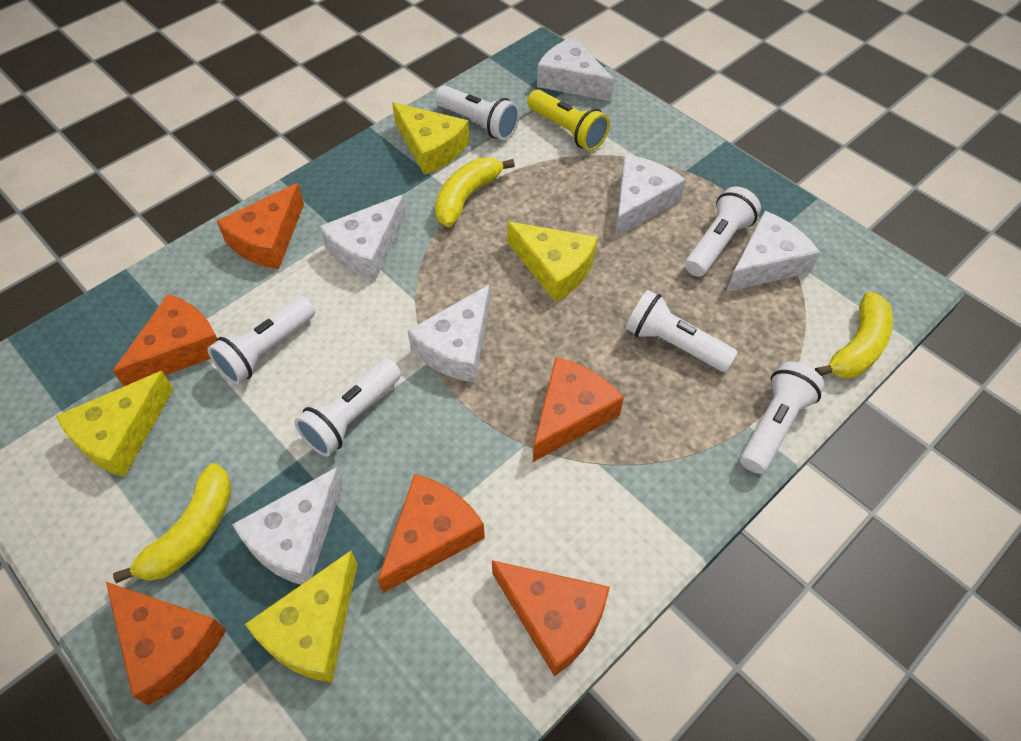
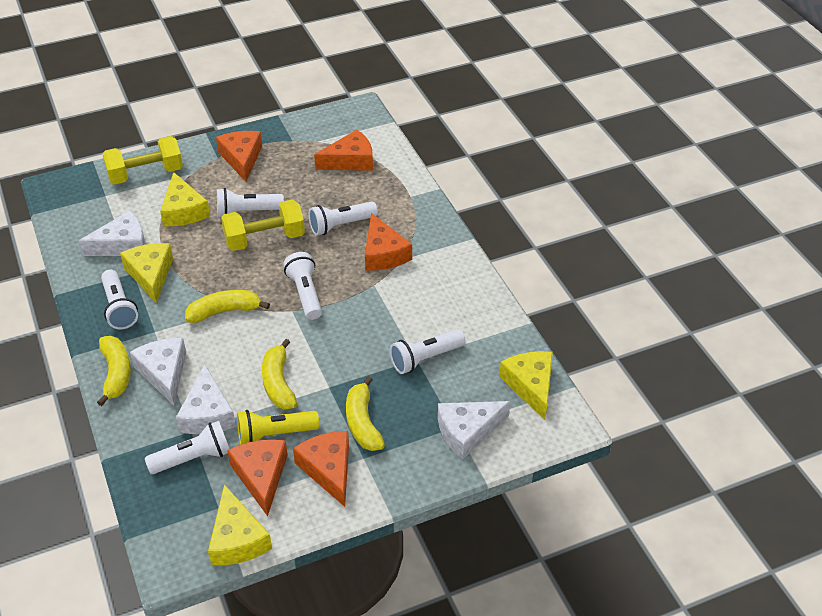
orange cheese: 6 -> 5
white cheese: 6 -> 4
yellow banana: 3 -> 4
yellow dumbbell: 0 -> 2

